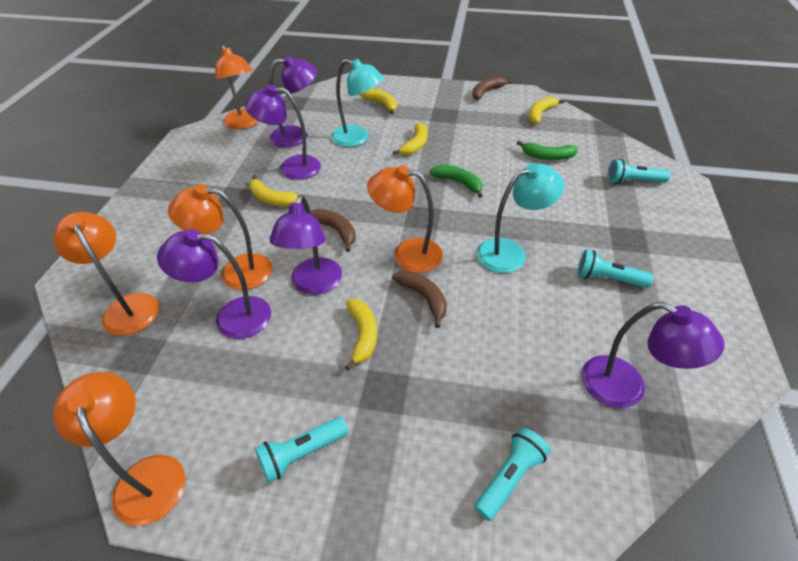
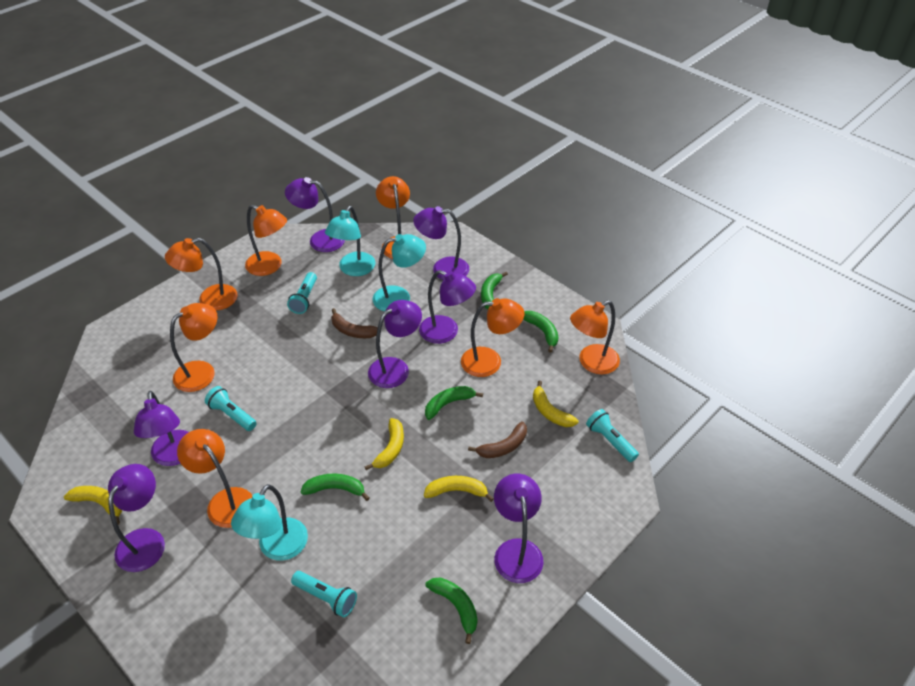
brown banana: 3 -> 2
green banana: 2 -> 5
orange lamp: 5 -> 7
purple lamp: 5 -> 7
turquoise lamp: 2 -> 3
yellow banana: 5 -> 4

